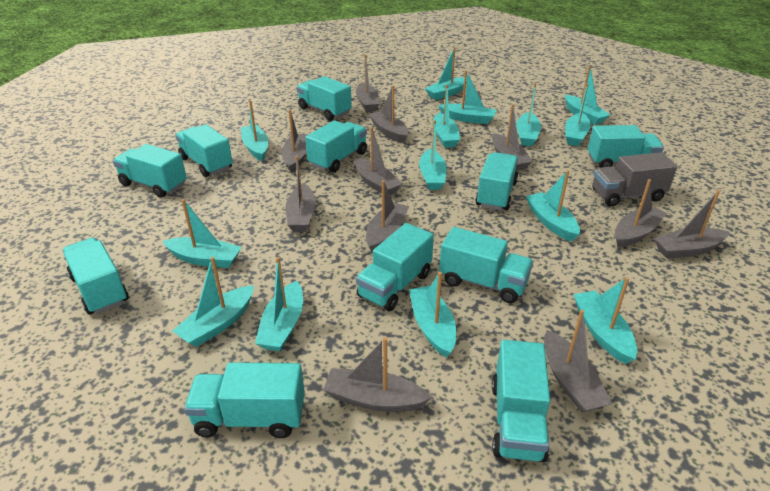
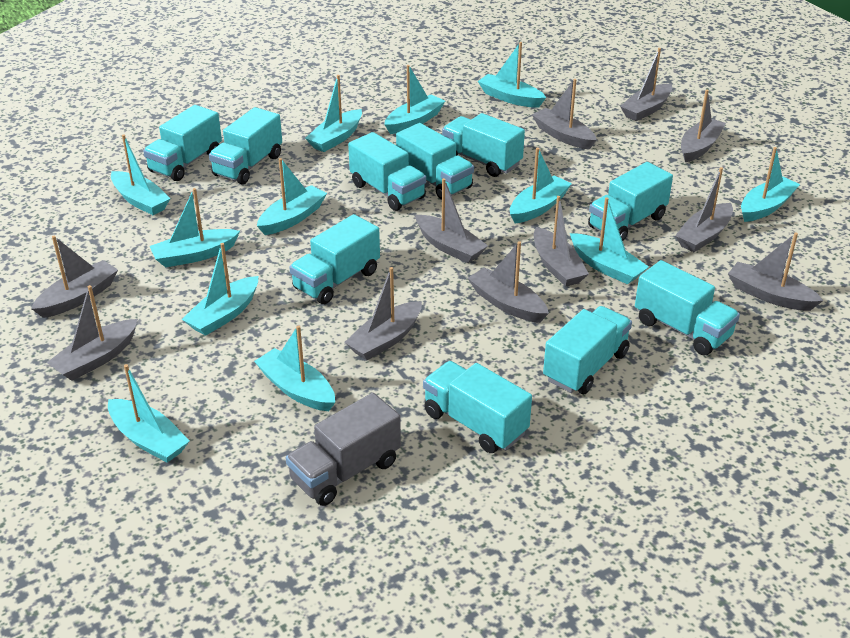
turquoise boat: 14 -> 12
turquoise truck: 11 -> 10

